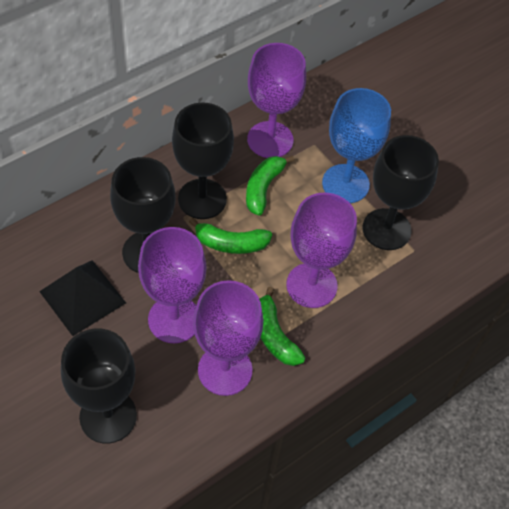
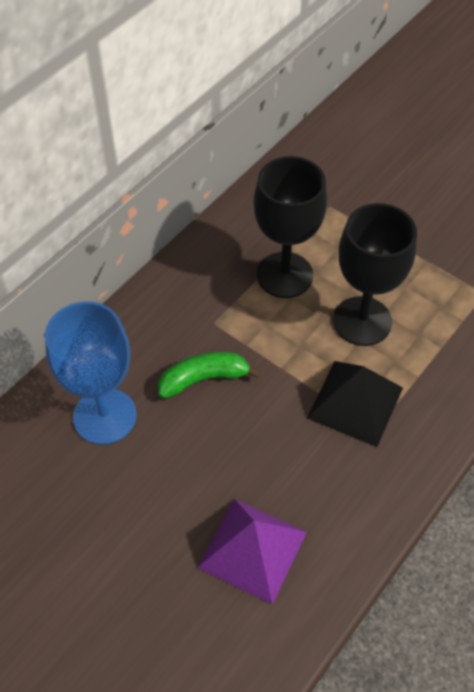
black goblet: 4 -> 2
green banana: 3 -> 1
purple goblet: 4 -> 0
purple pyramid: 0 -> 1

